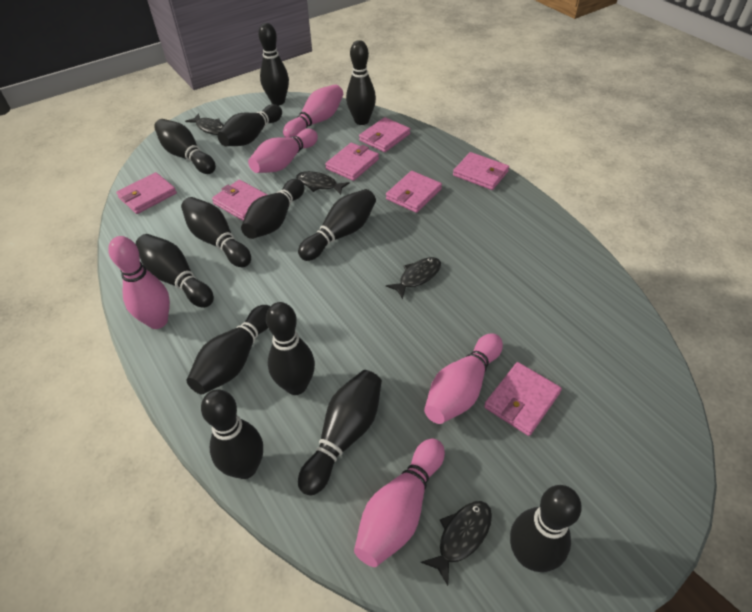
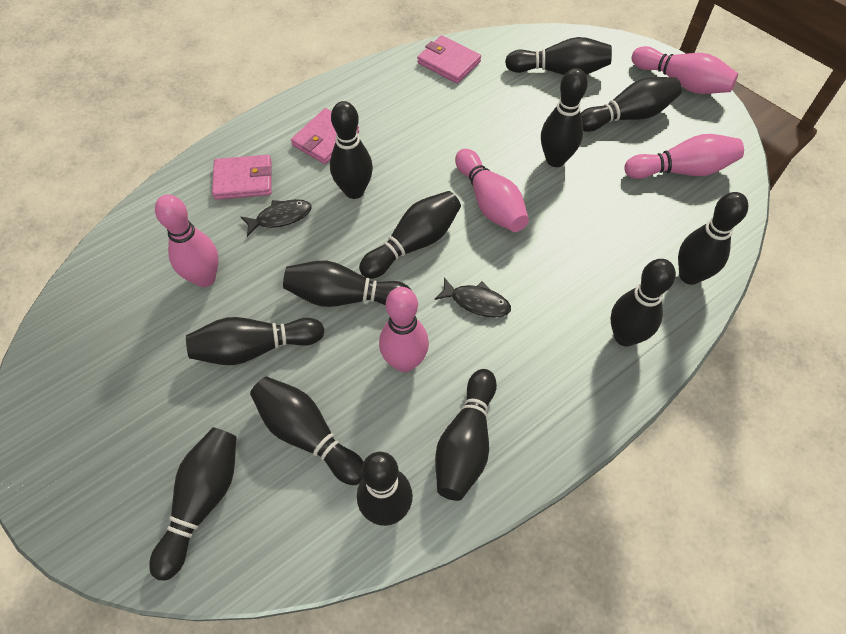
black fish: 4 -> 2
pink wallet: 7 -> 3

